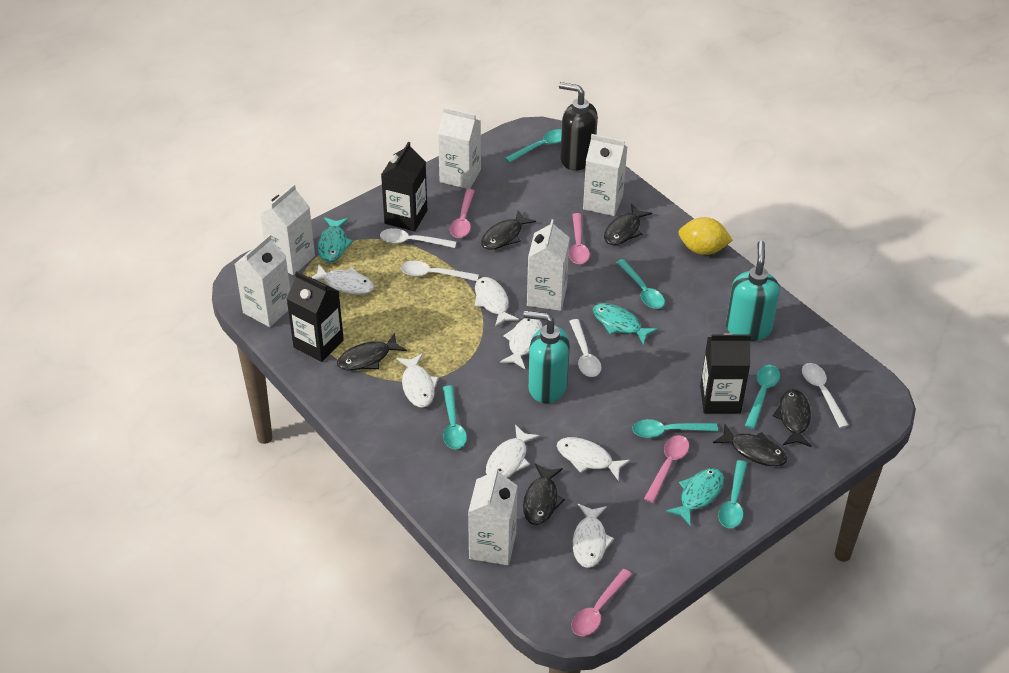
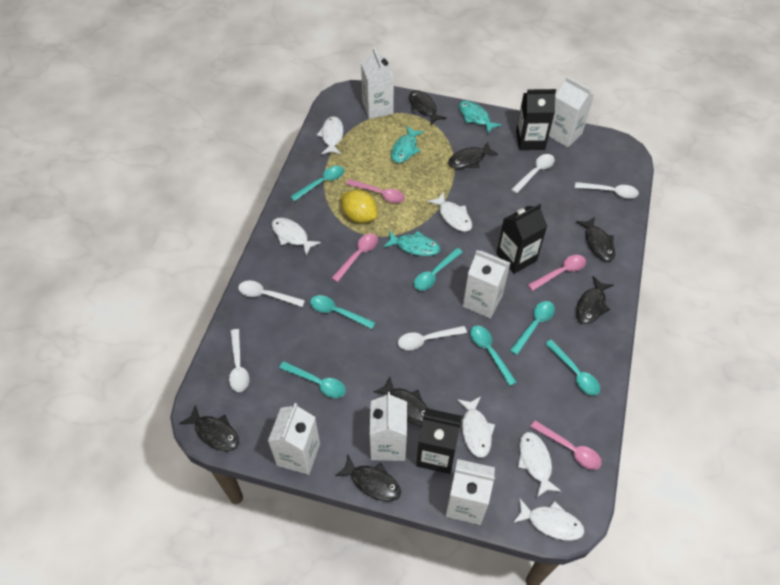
black fish: 6 -> 7
black soap dispenser: 1 -> 0
turquoise soap dispenser: 2 -> 0
turquoise spoon: 6 -> 7
white fish: 7 -> 6
white spoon: 4 -> 5

